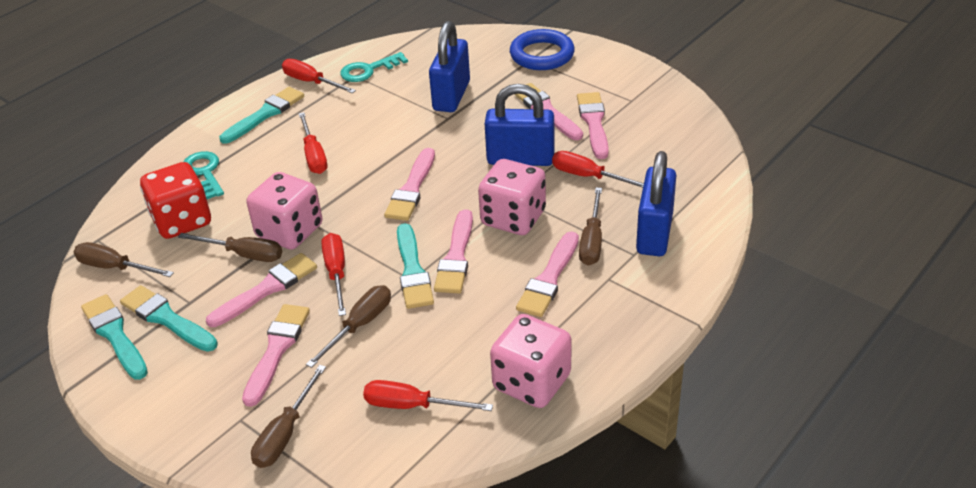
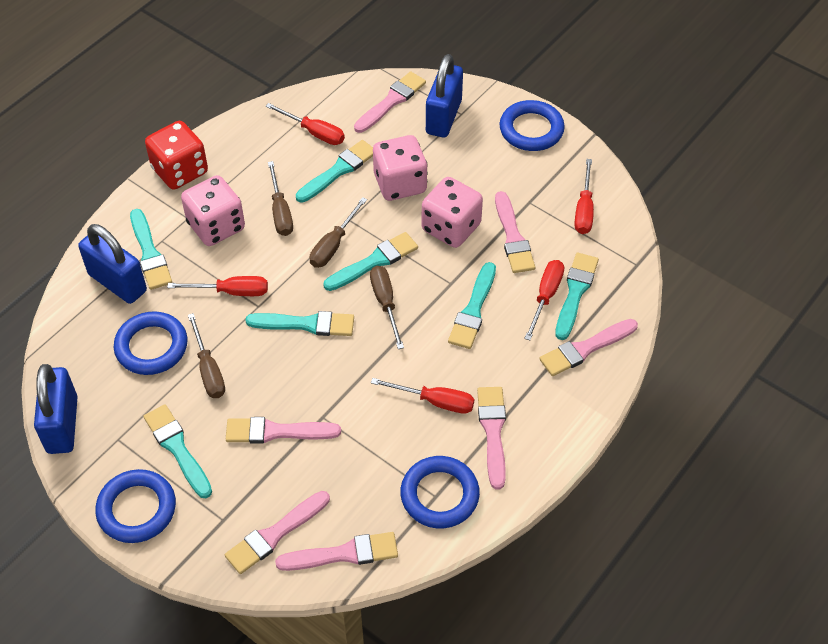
blue ring: 1 -> 4
brown screwdriver: 5 -> 4
turquoise brush: 4 -> 7
turquoise key: 2 -> 0

